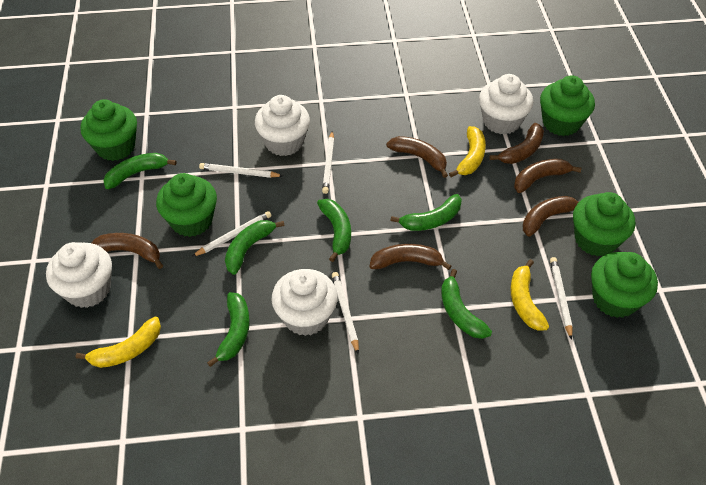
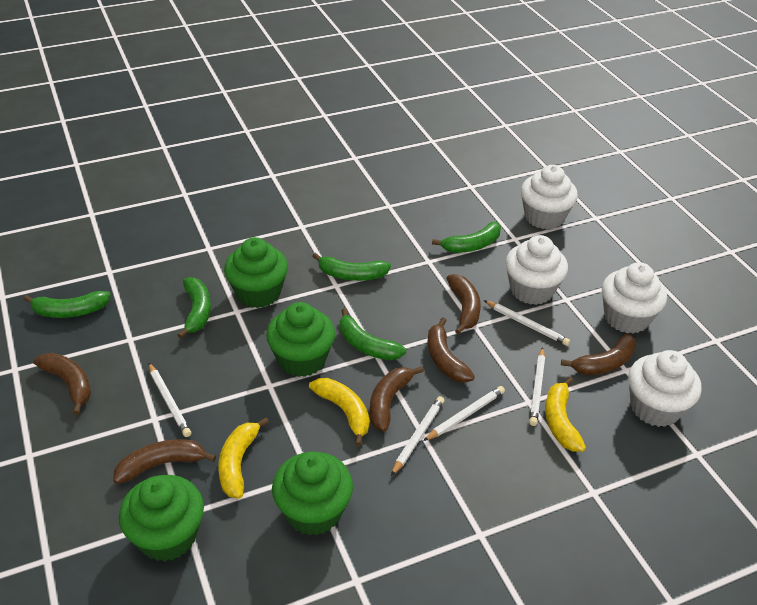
green banana: 6 -> 5
green cupcake: 5 -> 4

